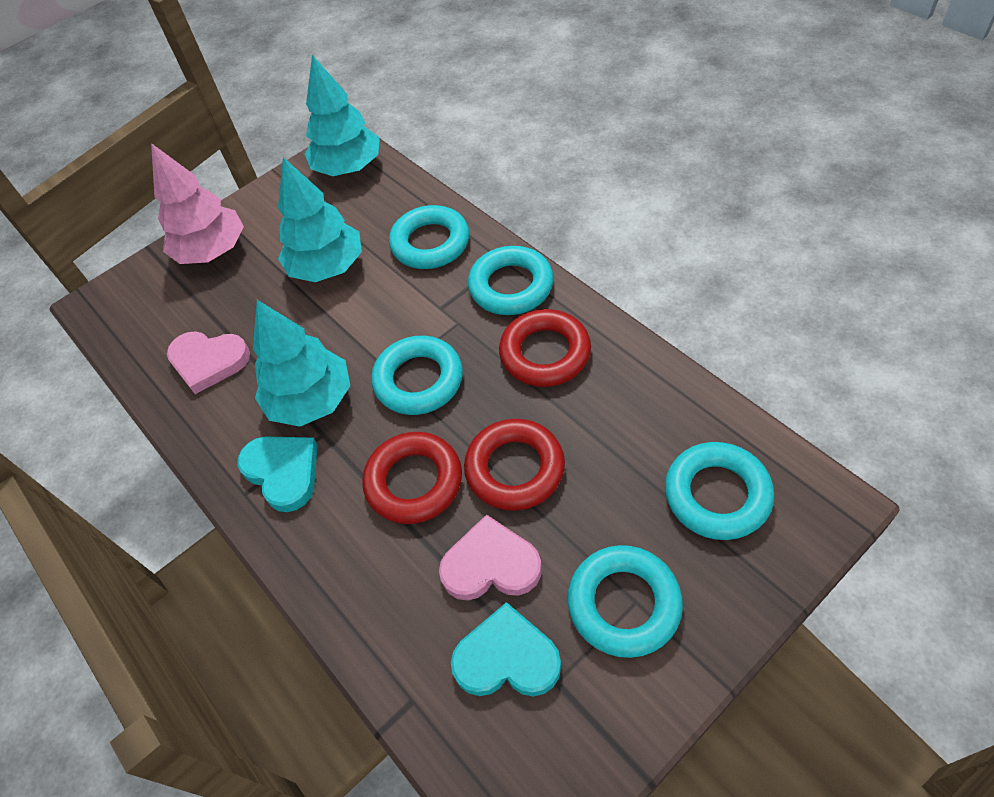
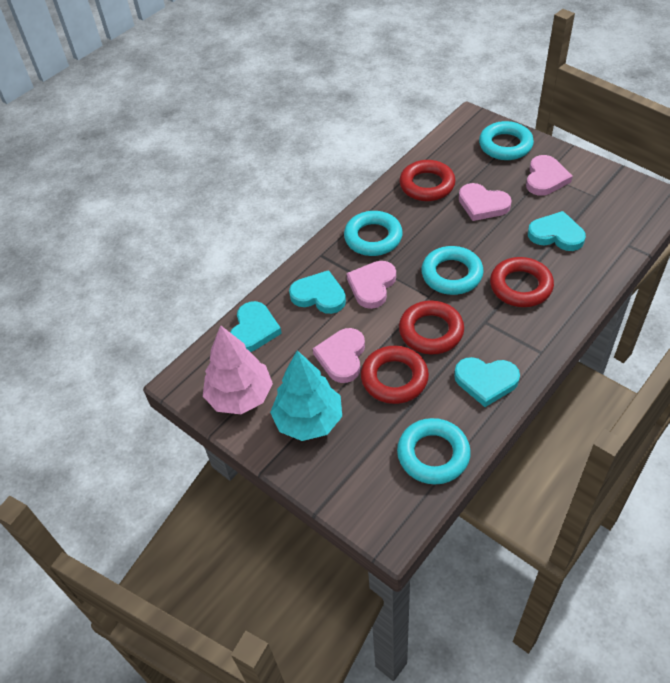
pink heart: 2 -> 4
red ring: 3 -> 4
turquoise heart: 2 -> 4
turquoise ring: 5 -> 4
turquoise tree: 3 -> 1

